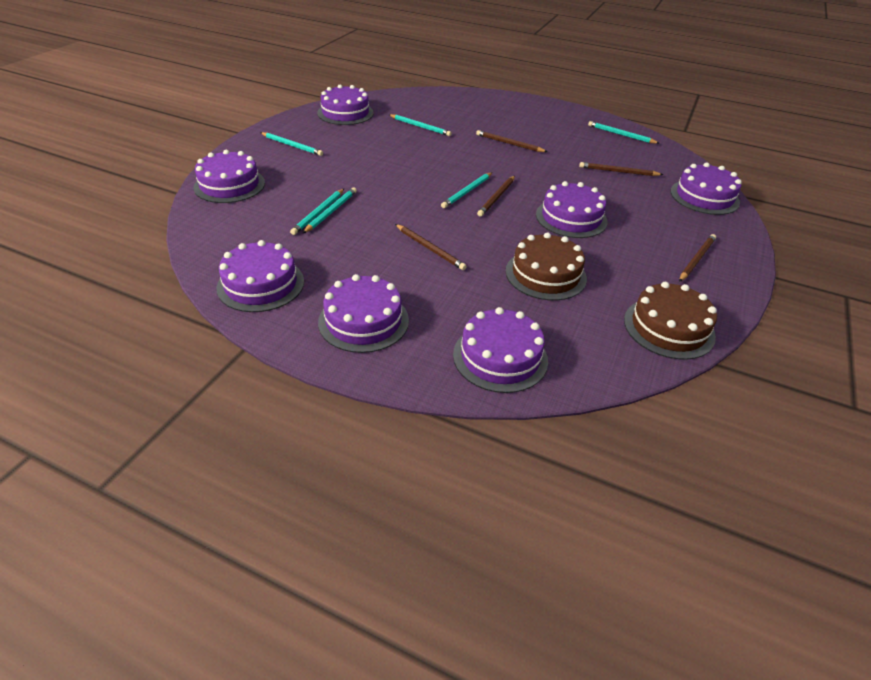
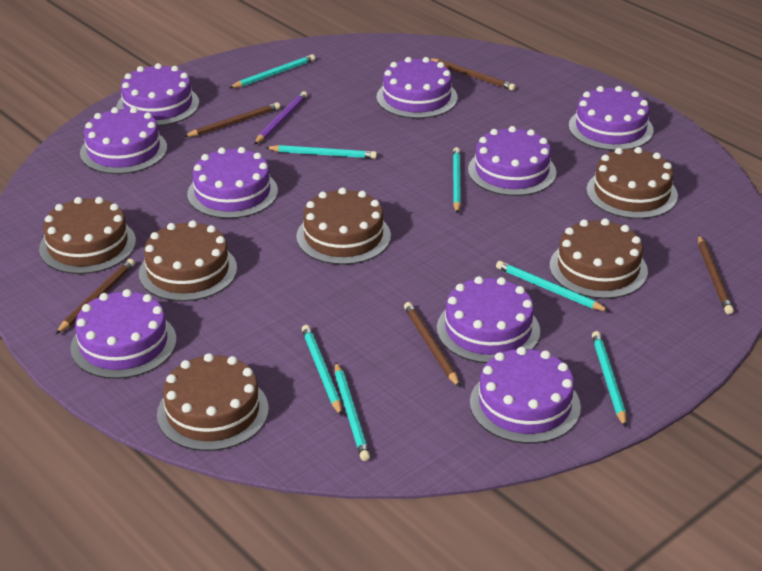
brown cake: 2 -> 6
purple cake: 7 -> 9
purple pencil: 0 -> 1
turquoise pencil: 6 -> 7

